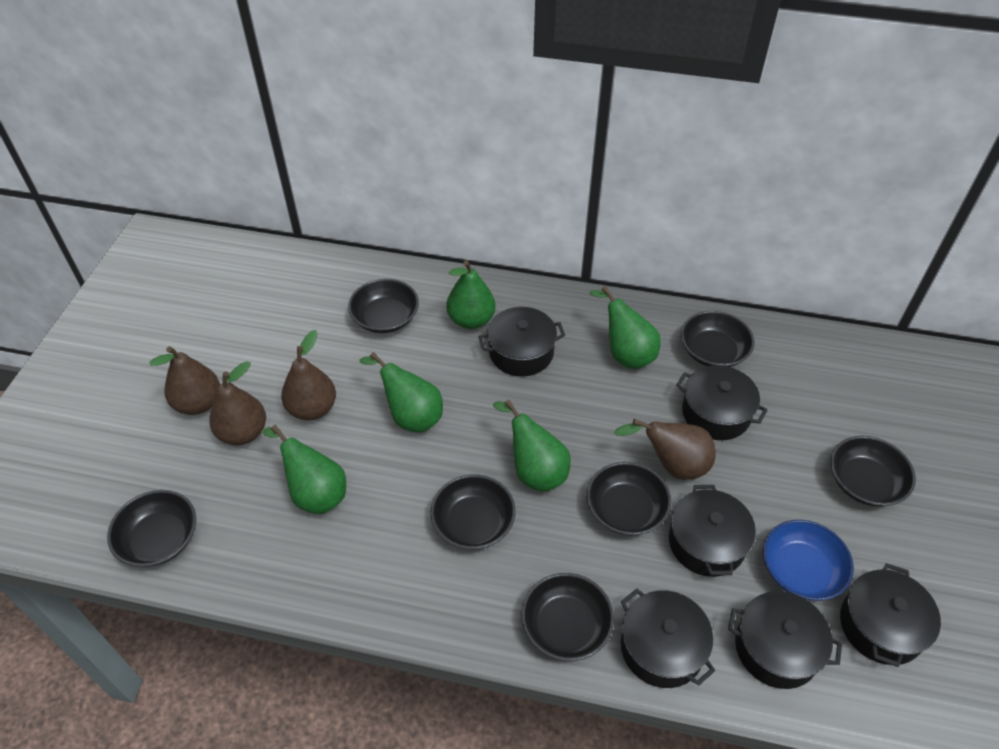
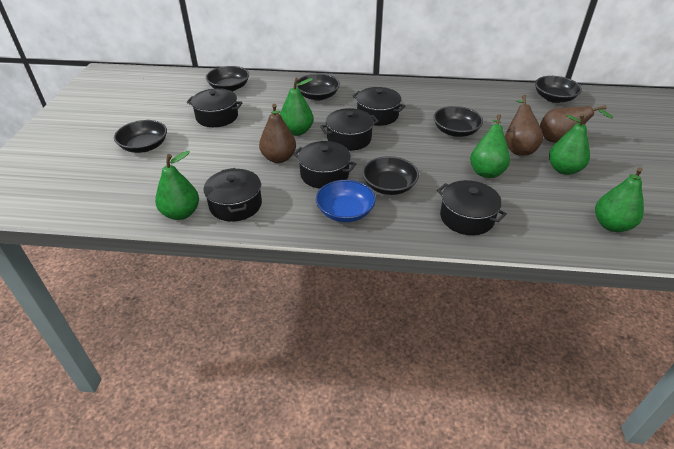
black bowl: 7 -> 6
brown pear: 4 -> 3

